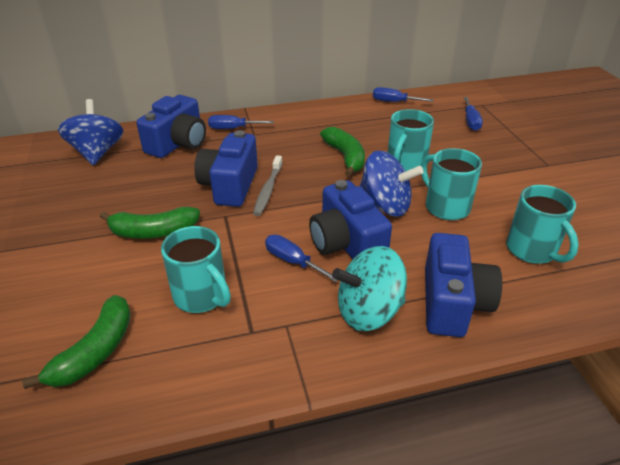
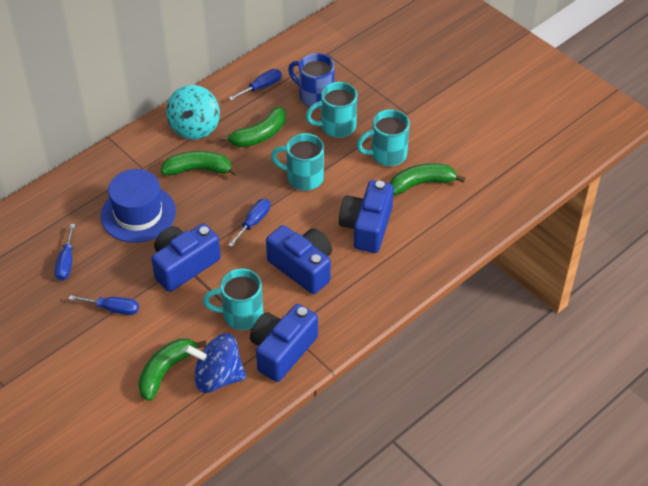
blue hat: 0 -> 1
blue mug: 0 -> 1
blue spinning top: 2 -> 1
green banana: 3 -> 4
grey toothbrush: 1 -> 0

